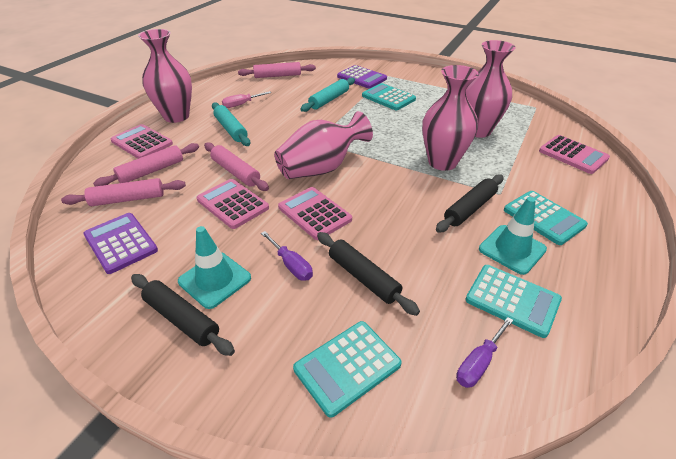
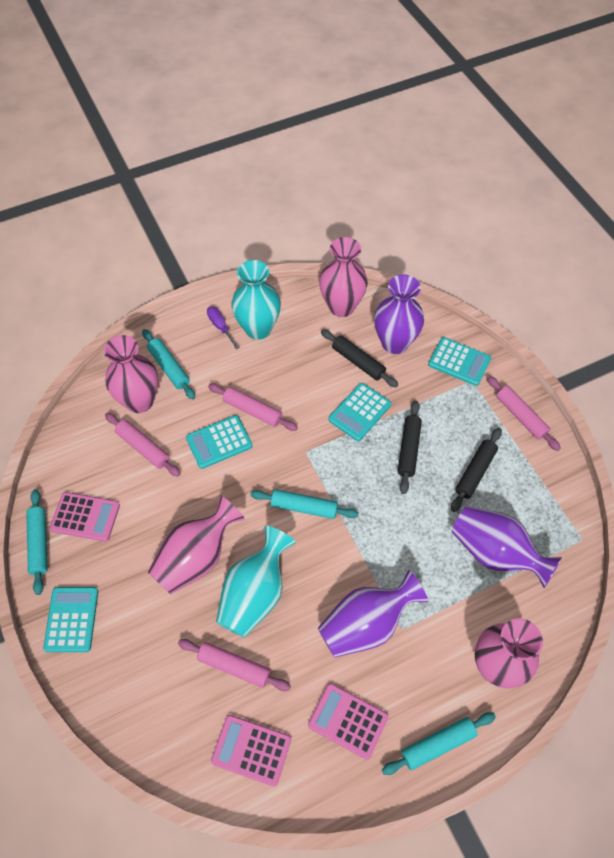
pink calculator: 4 -> 3
pink screwdriver: 1 -> 0
purple calculator: 2 -> 0
purple screwdriver: 2 -> 1
purple vase: 0 -> 3
turquoise rolling pin: 2 -> 4
turquoise traffic cone: 2 -> 0
turquoise vase: 0 -> 2

